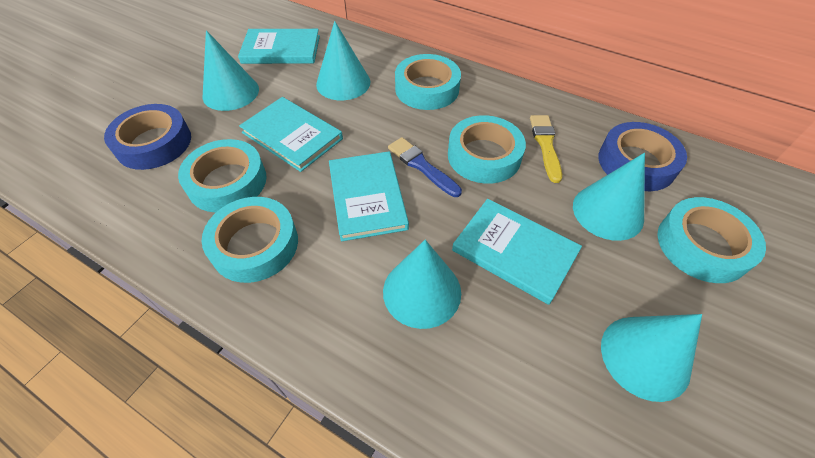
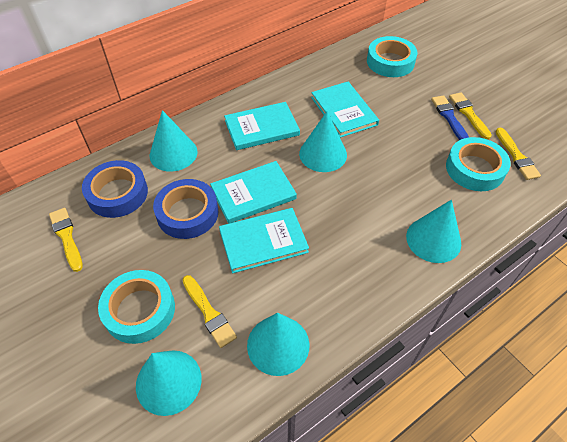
turquoise tape: 5 -> 3
yellow brush: 1 -> 4

